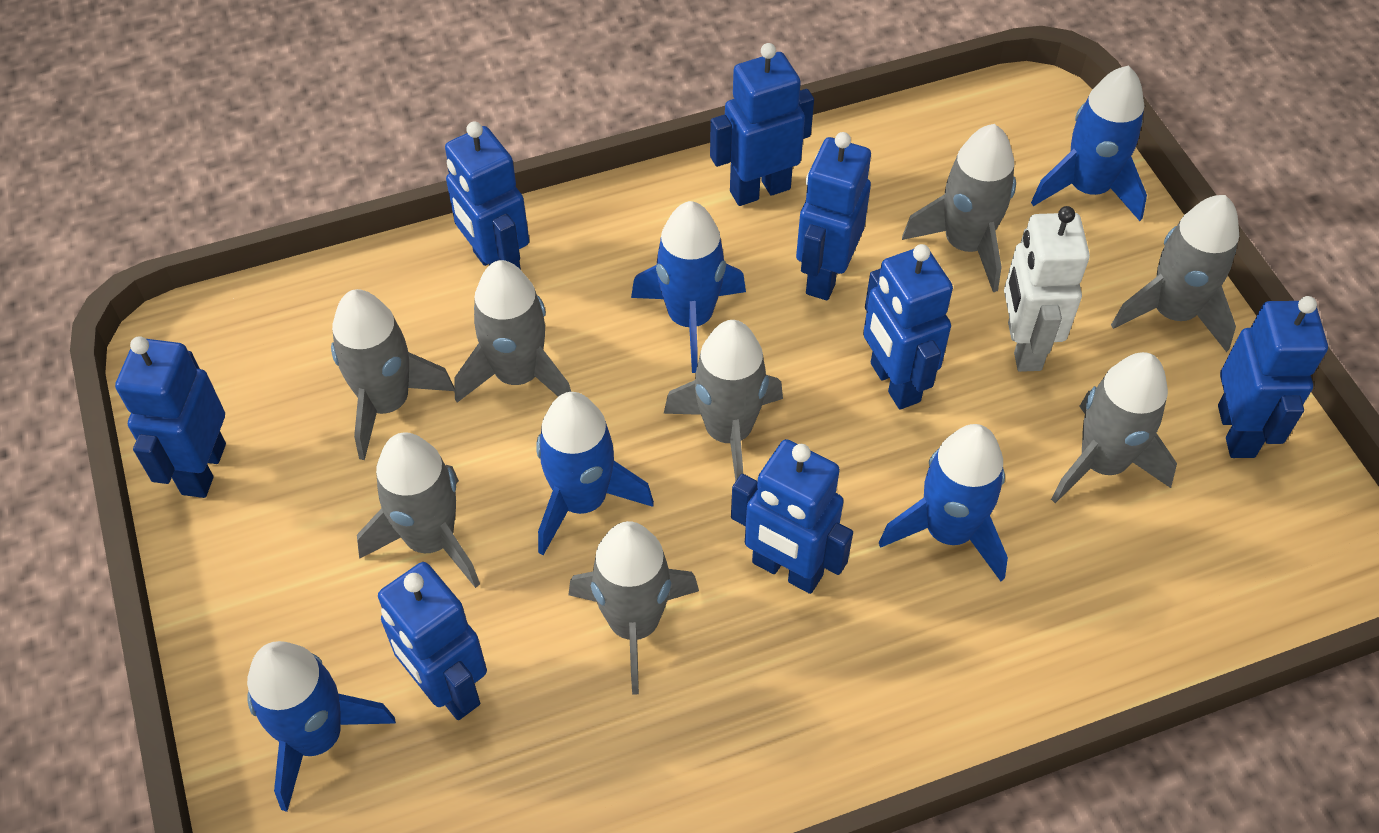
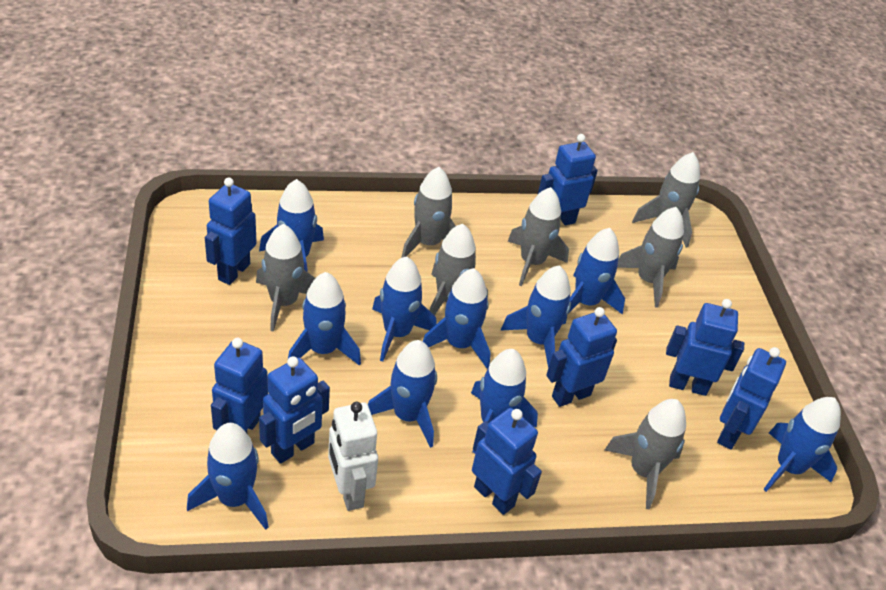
blue rocket: 5 -> 10
grey rocket: 8 -> 7

